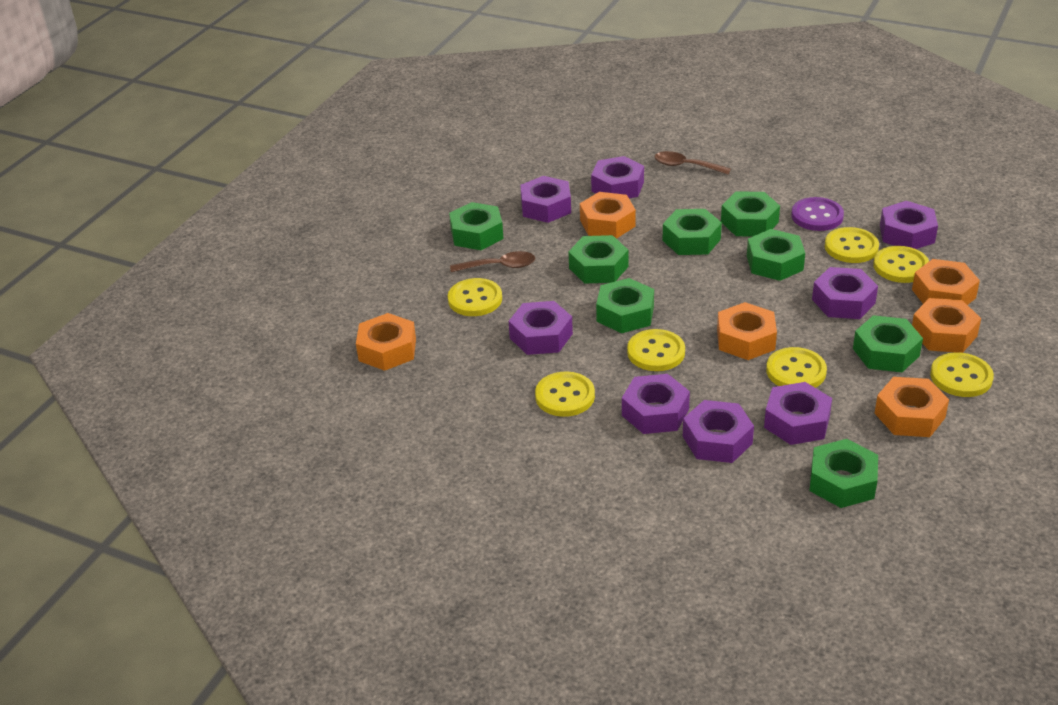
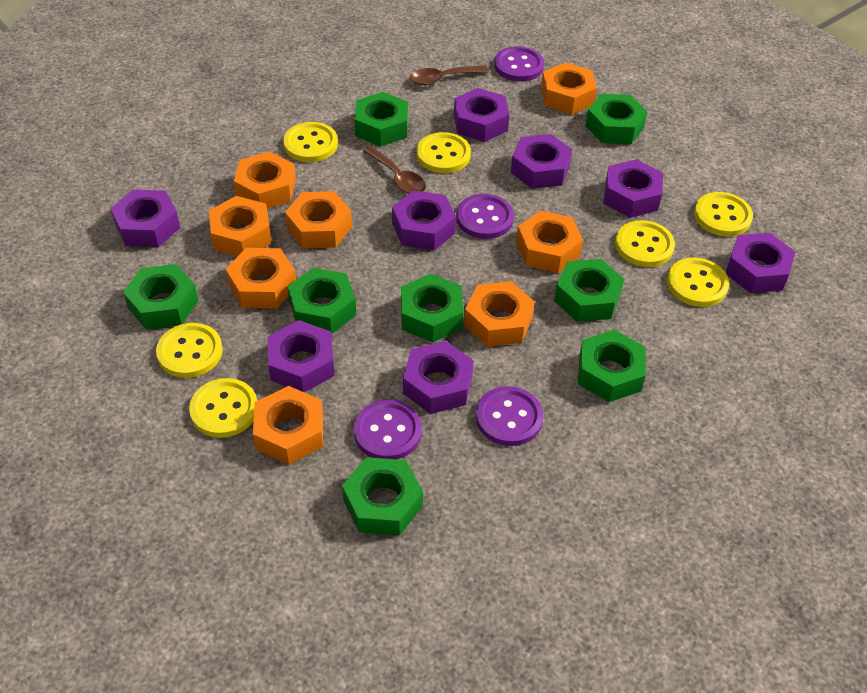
orange nut: 6 -> 8
purple button: 1 -> 4

